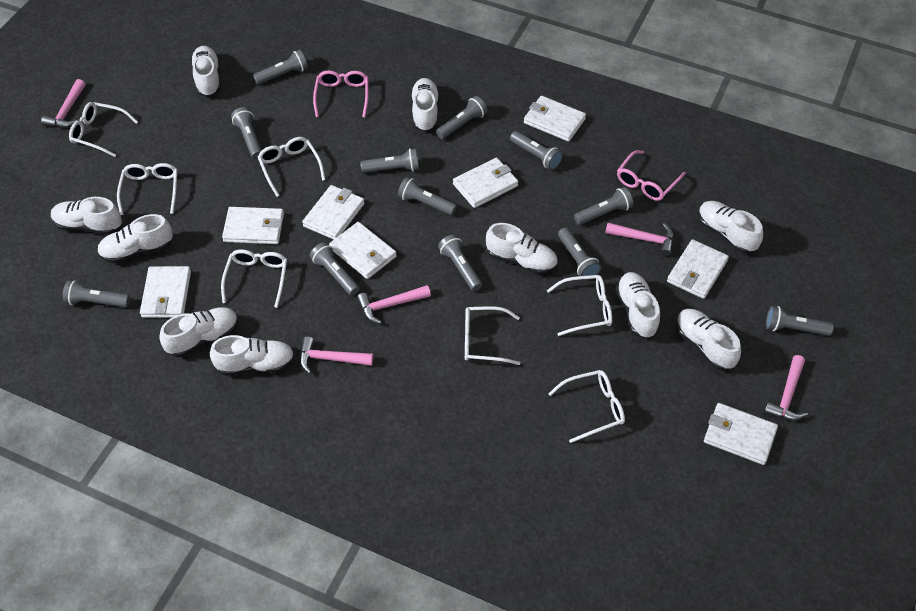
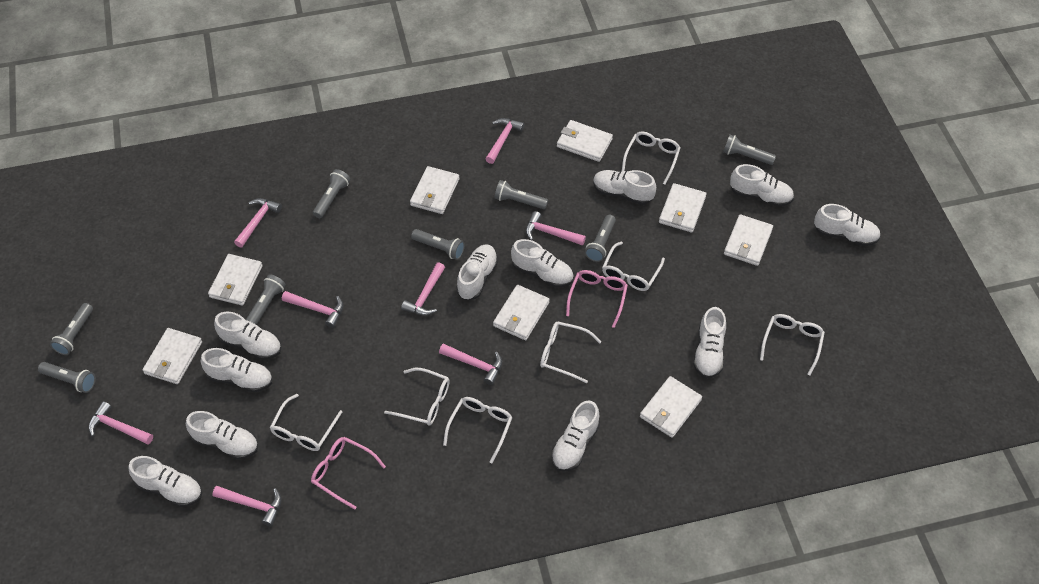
grey flashlight: 12 -> 8
pink hammer: 5 -> 8
white shoe: 10 -> 11

